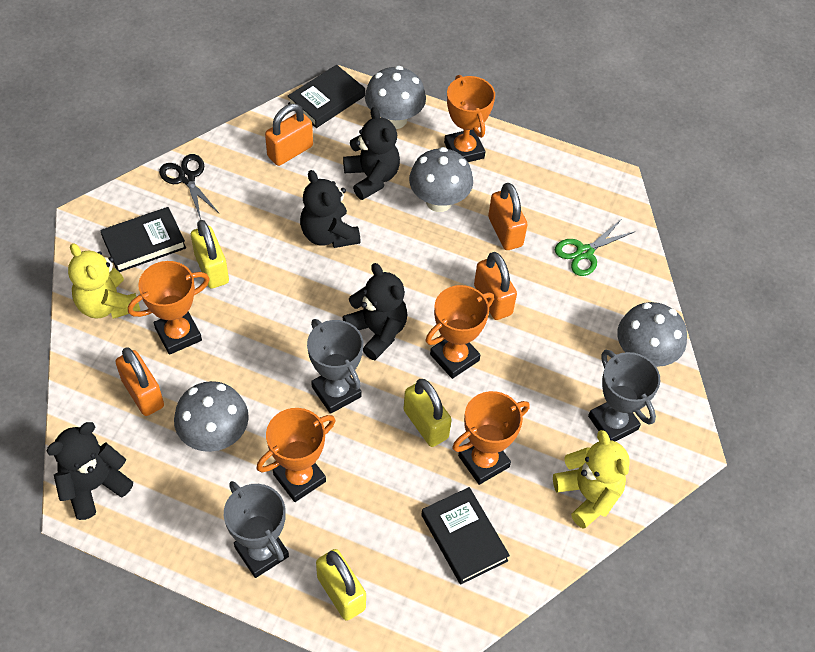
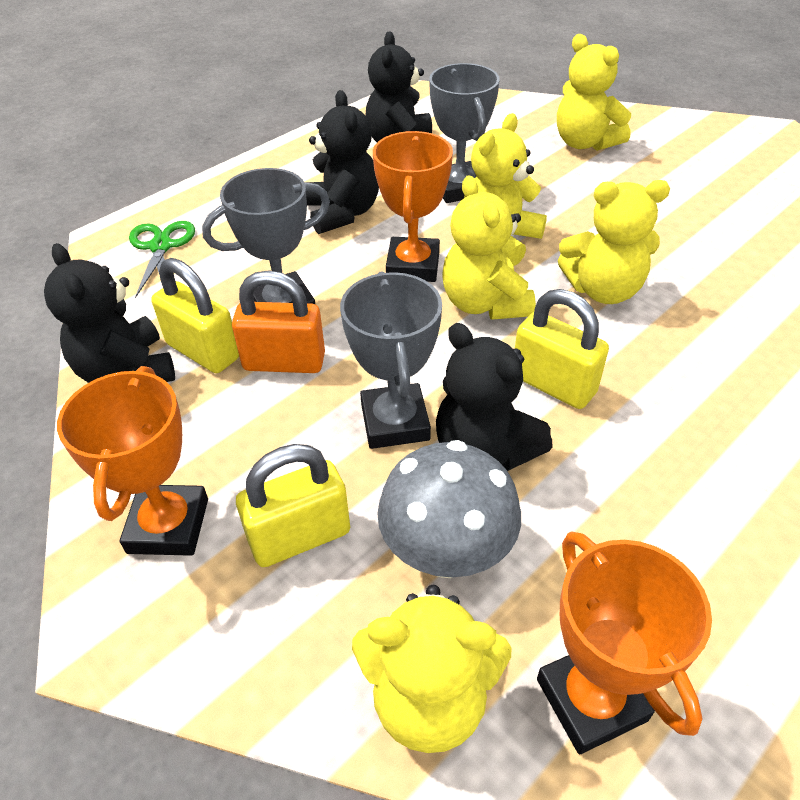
black book: 3 -> 0
black scissors: 1 -> 0
grey mushroom: 4 -> 1
orange padlock: 4 -> 1
orange trophy: 5 -> 3
yellow teddy bear: 2 -> 5

